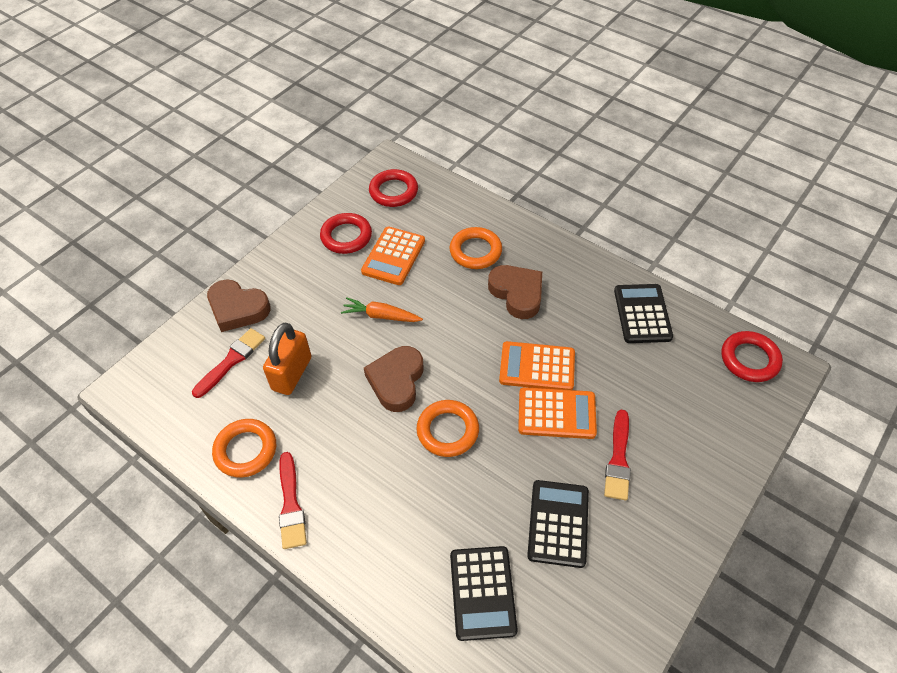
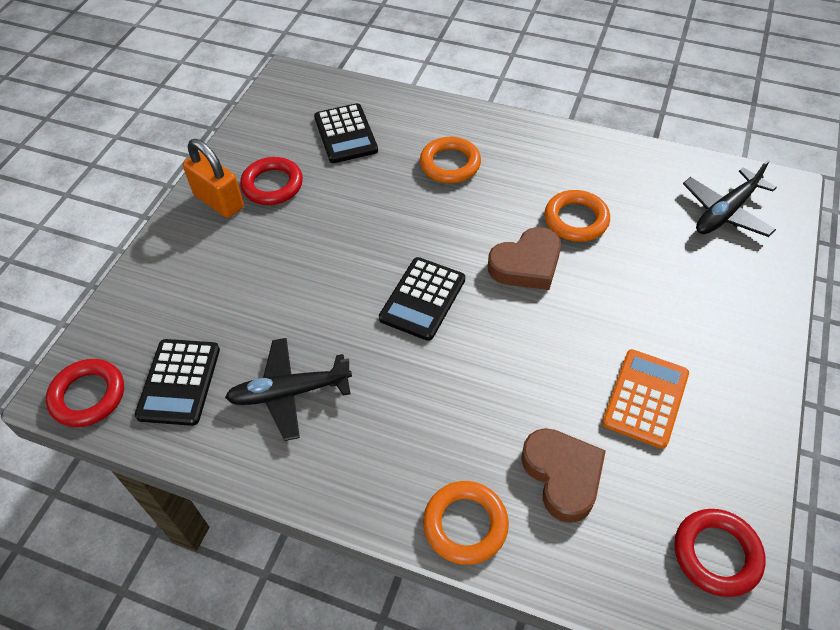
black plane: 0 -> 2
brown heart: 3 -> 2
orange calculator: 3 -> 1
orange carrot: 1 -> 0
red brush: 3 -> 0

